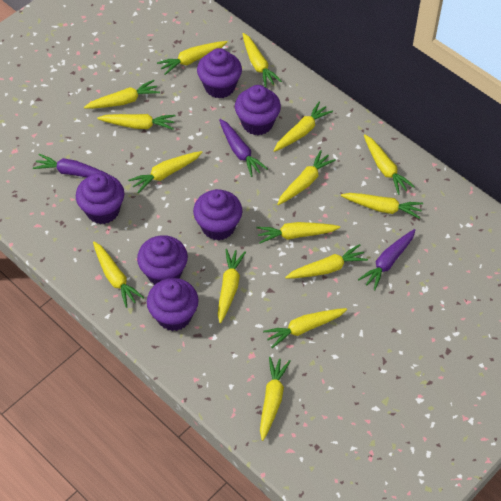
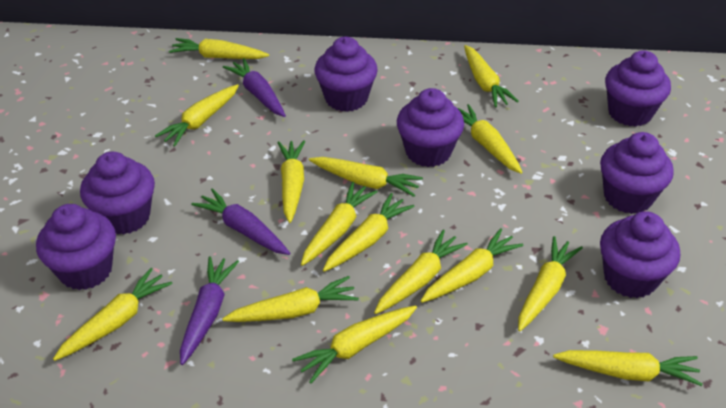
purple cupcake: 6 -> 7

